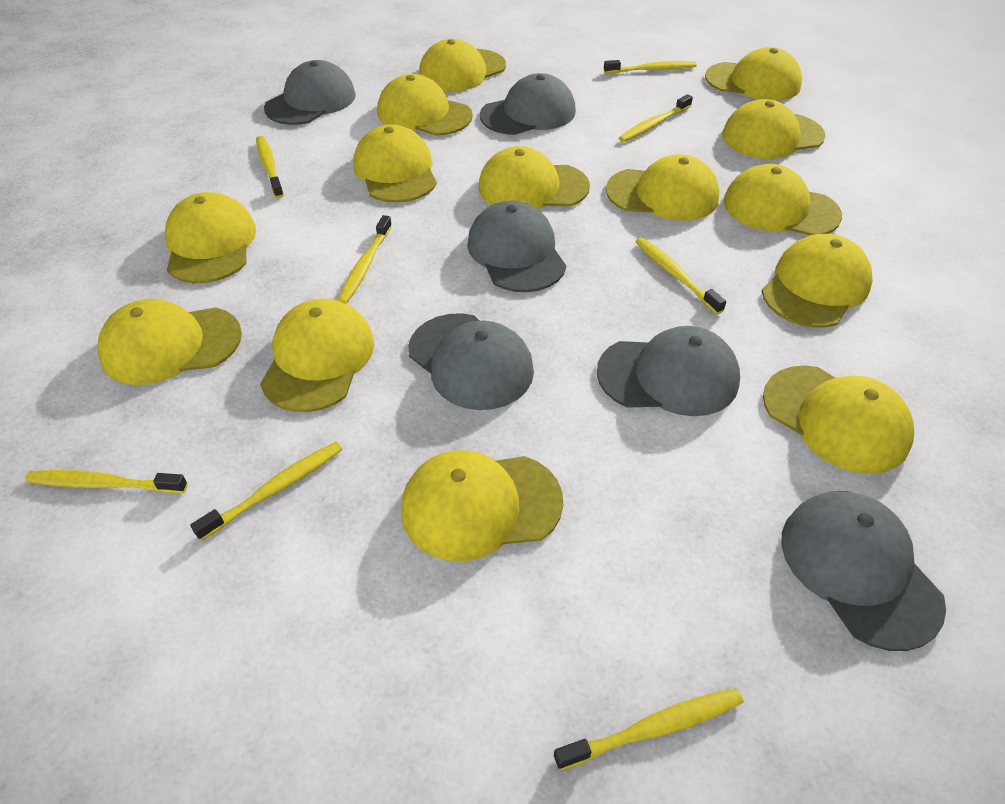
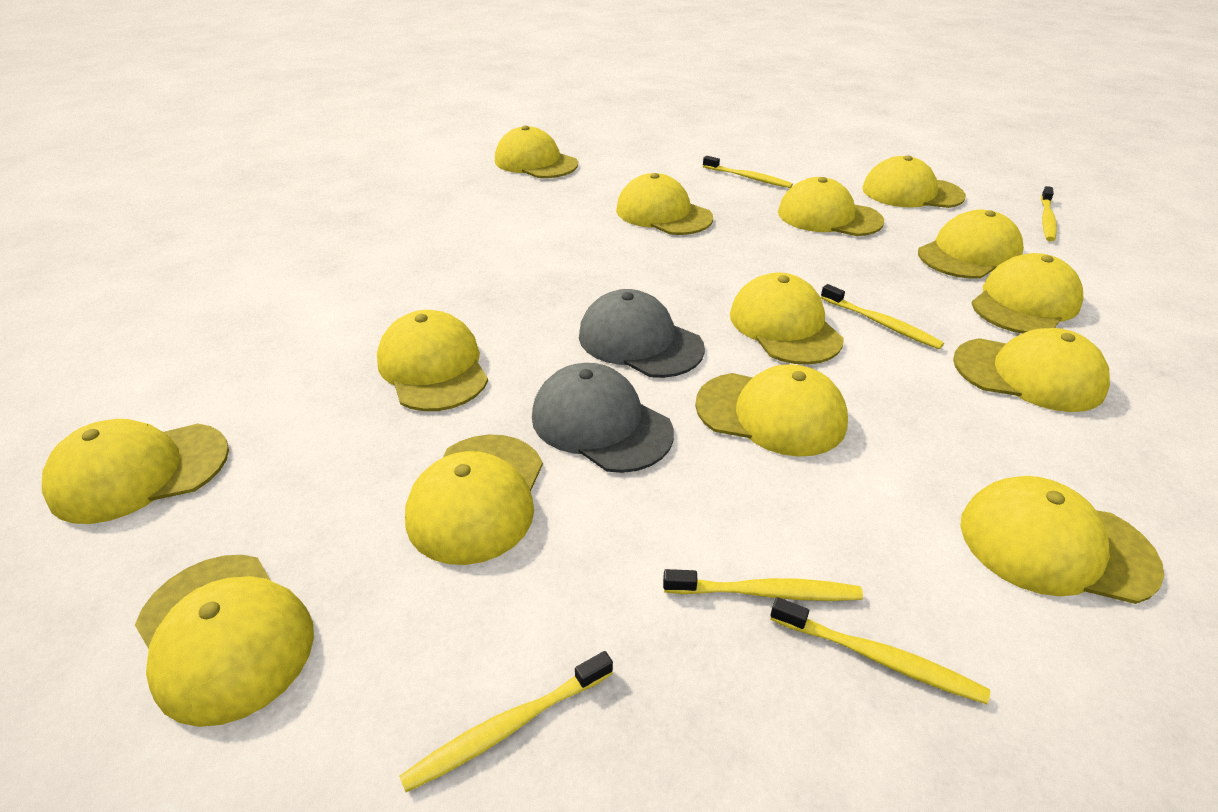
grey cap: 6 -> 2
yellow toothbrush: 8 -> 6

